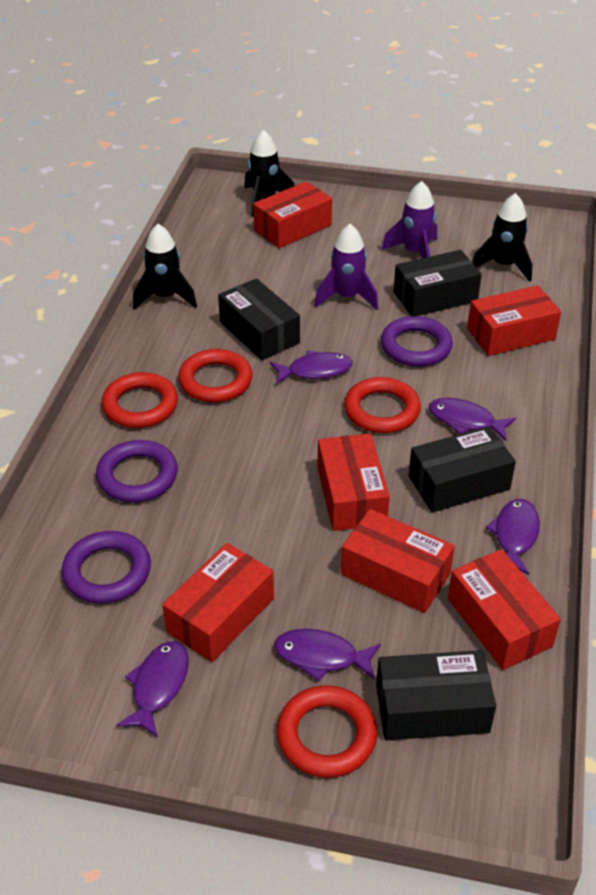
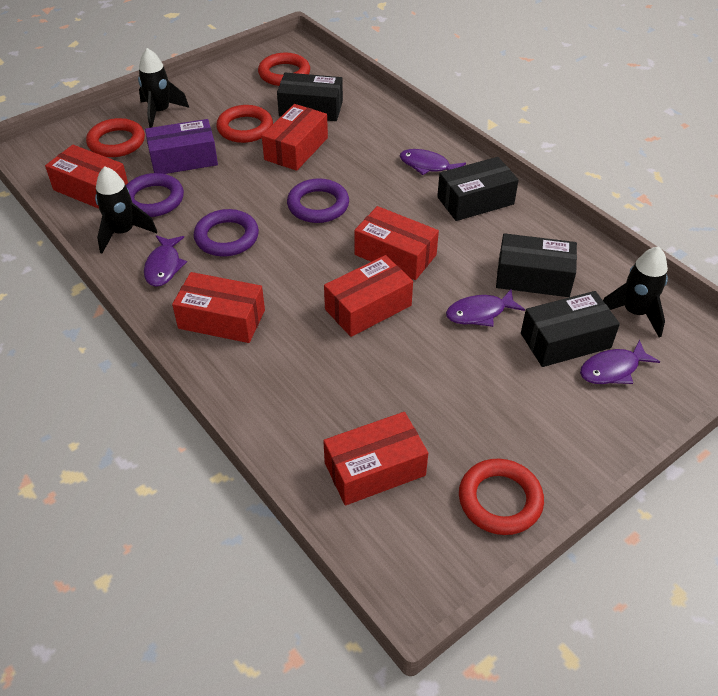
purple box: 0 -> 1
purple fish: 5 -> 4
purple rocket: 2 -> 0

